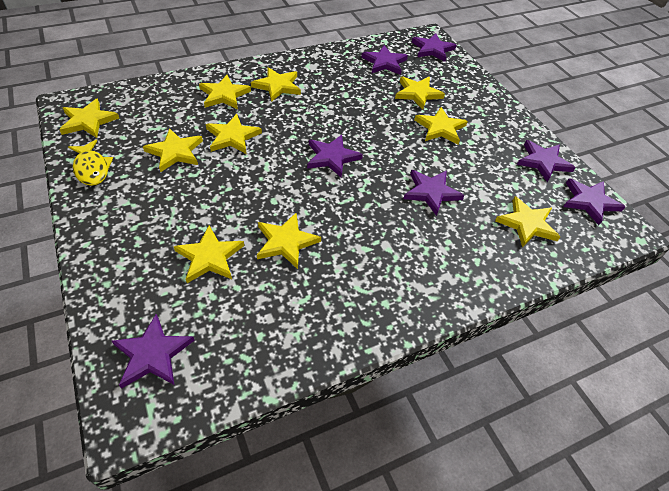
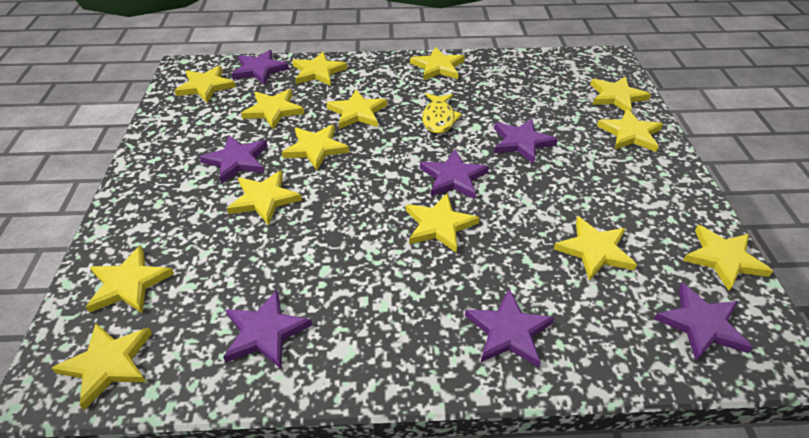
yellow star: 10 -> 14

